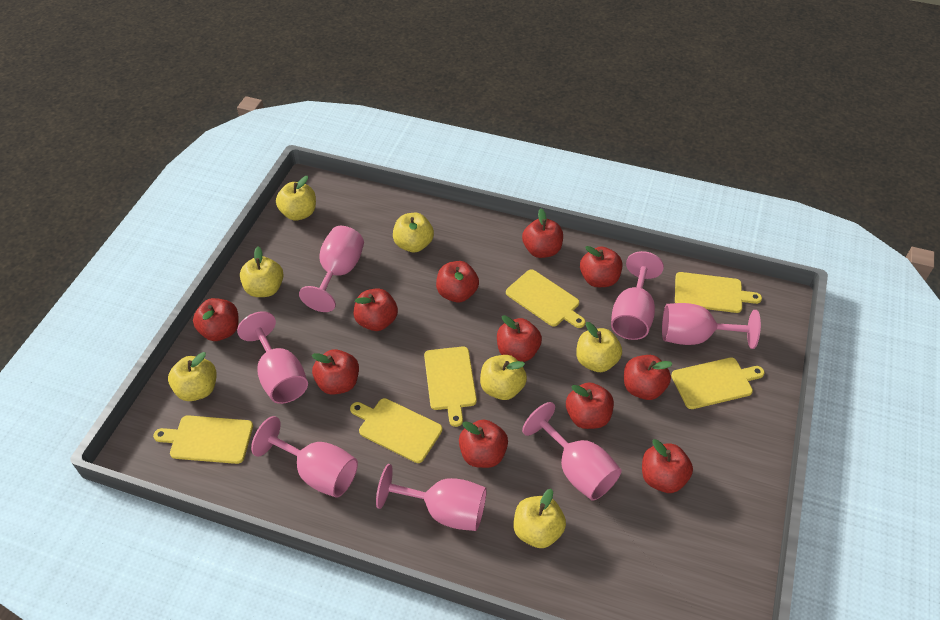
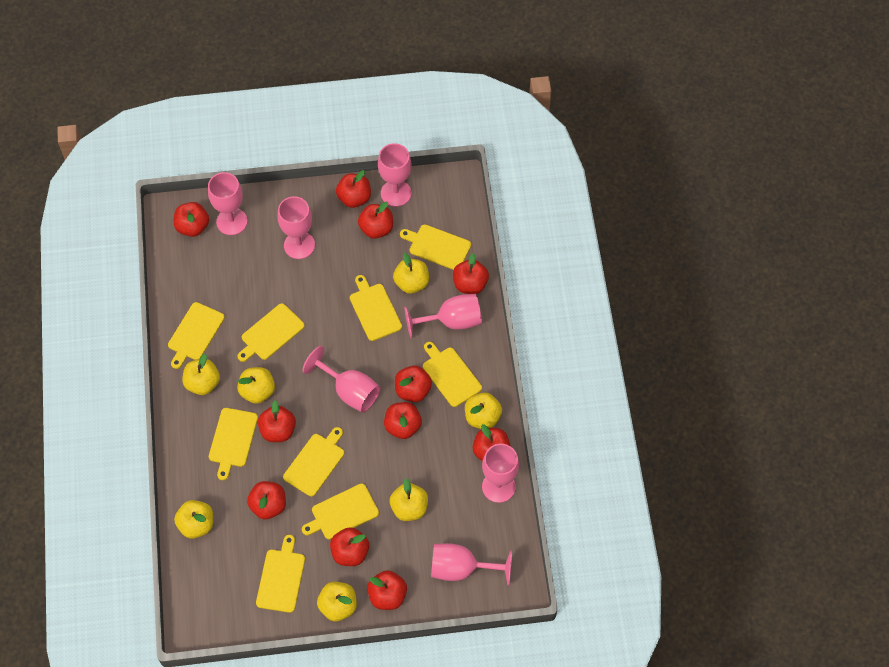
yellow cutting board: 6 -> 9

